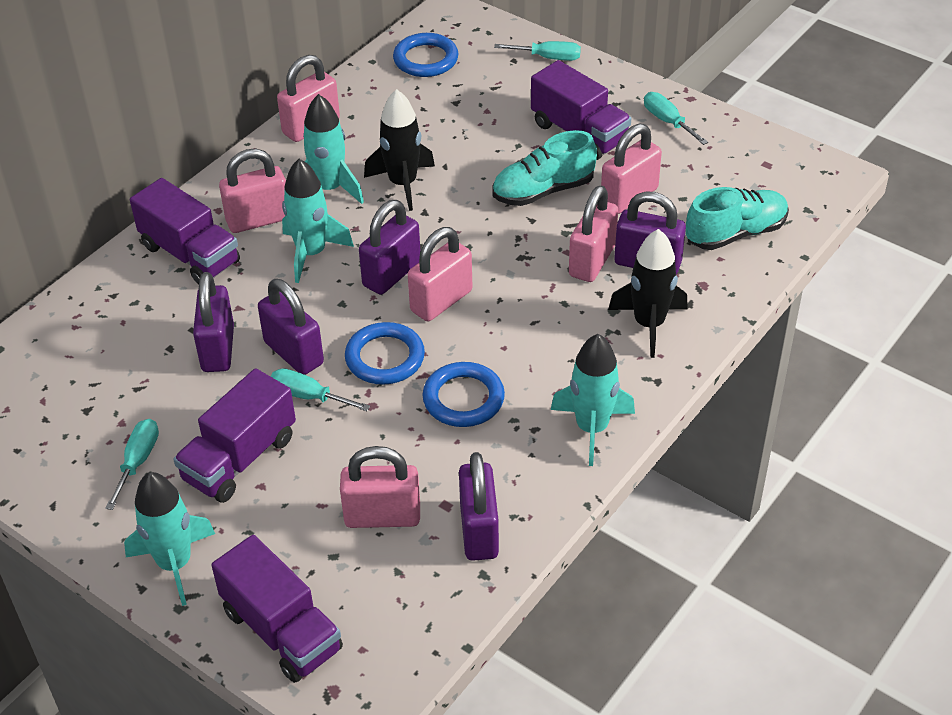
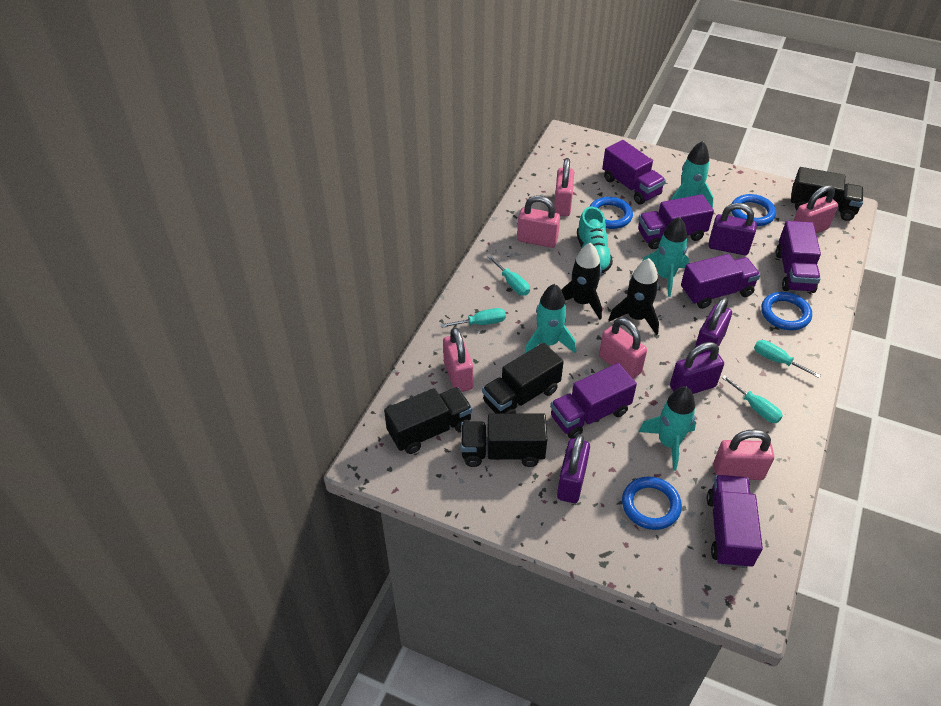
black truck: 0 -> 4
blue ring: 3 -> 4
purple padlock: 5 -> 4
purple truck: 4 -> 6
turquoise shoe: 2 -> 1

